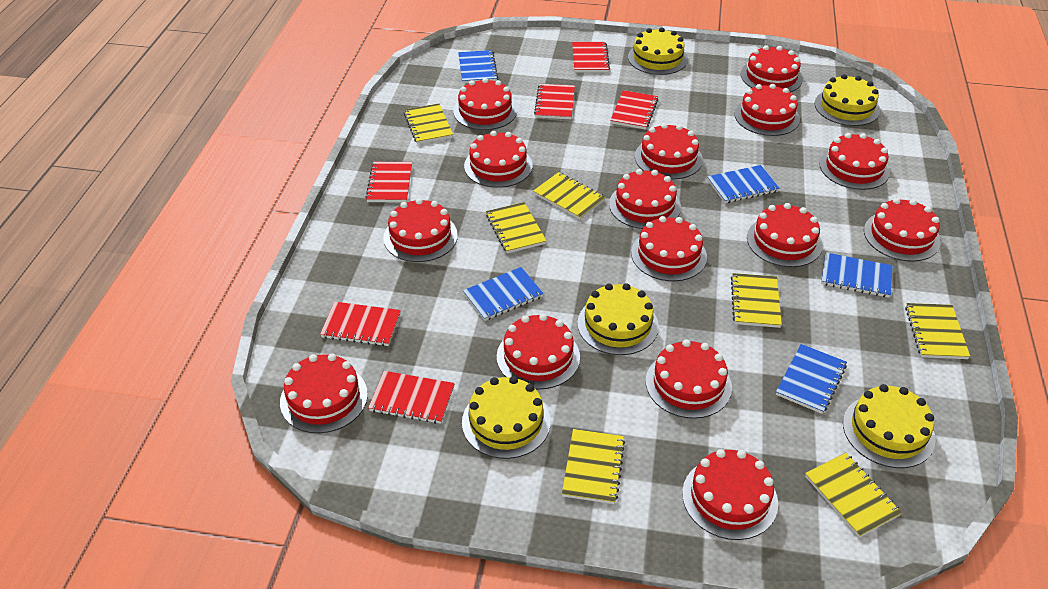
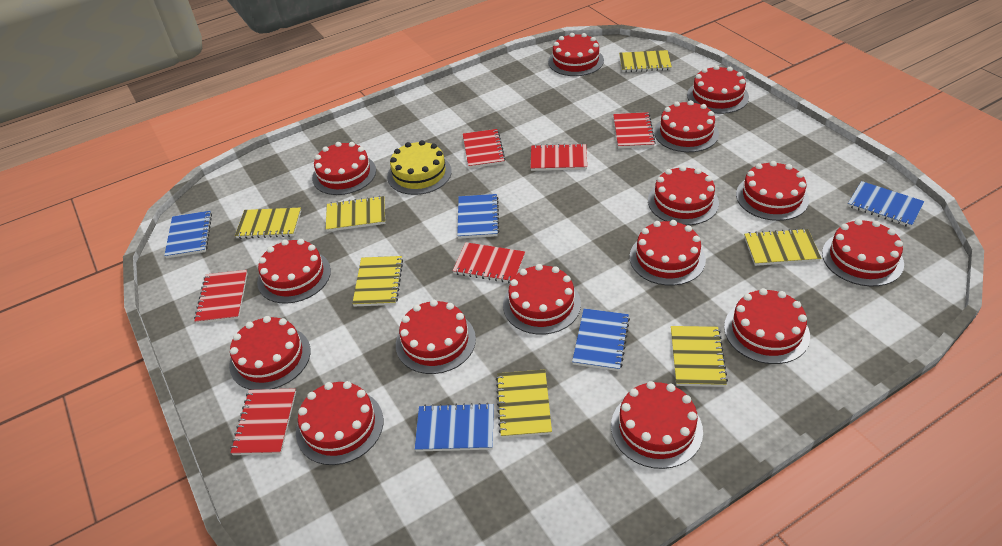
yellow cake: 5 -> 1

